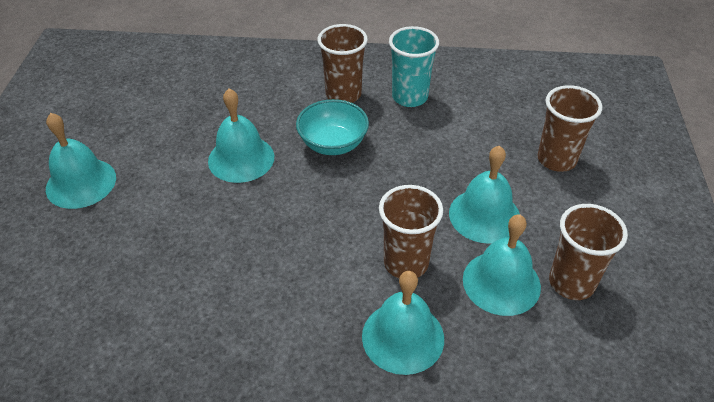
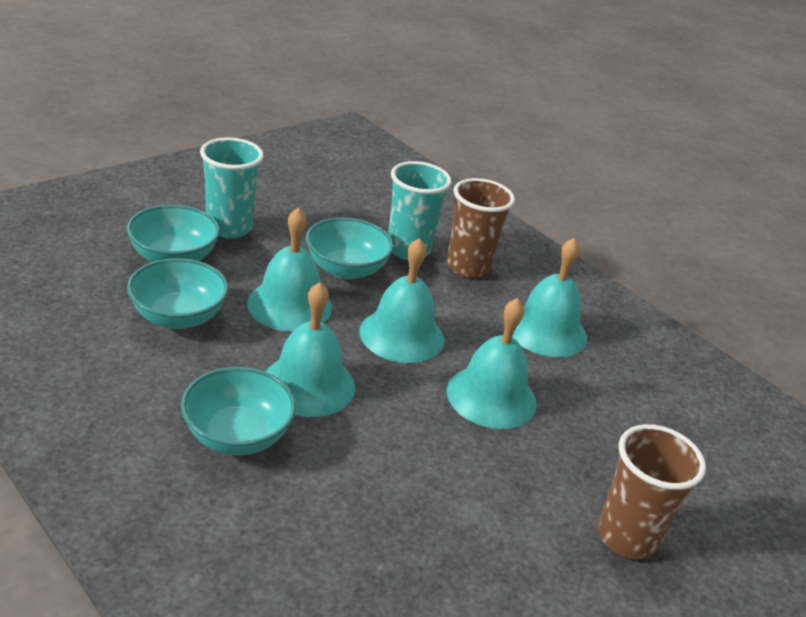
brown cup: 4 -> 2
turquoise bowl: 1 -> 4
turquoise cup: 1 -> 2

